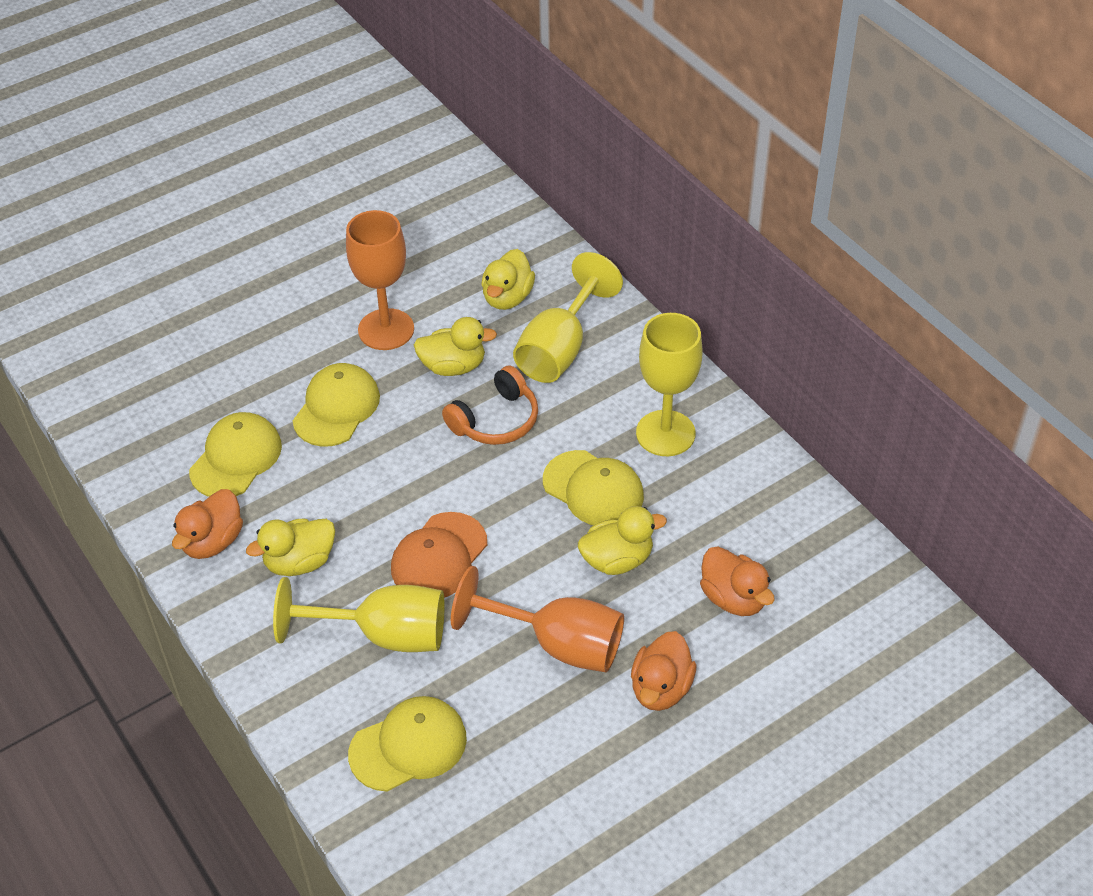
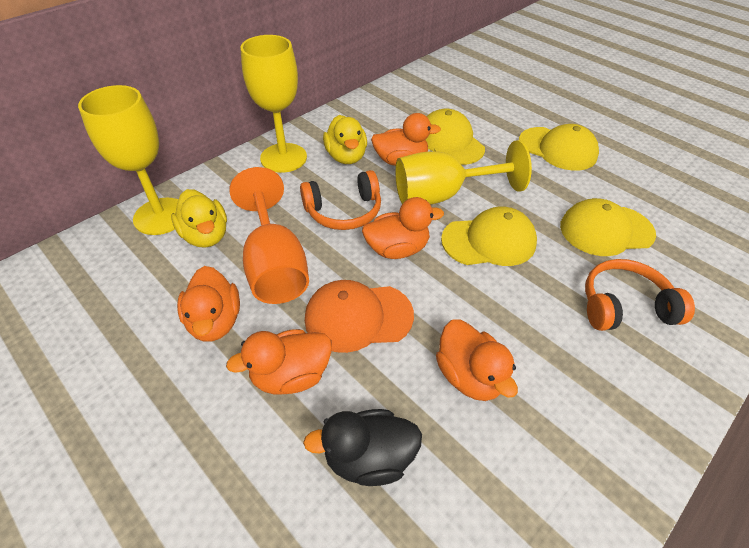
black duck: 0 -> 1
orange duck: 3 -> 5
orange goblet: 2 -> 1
orange headphones: 1 -> 2
yellow duck: 4 -> 2

